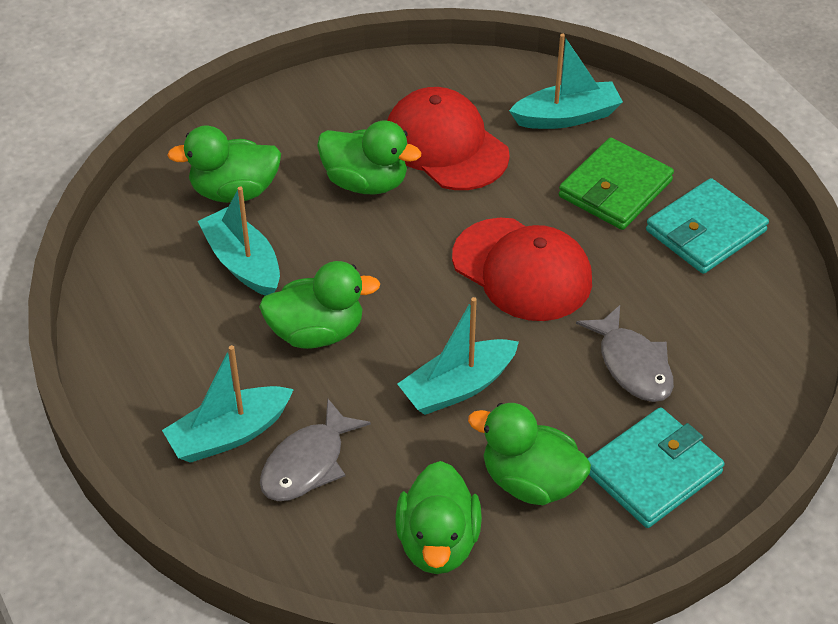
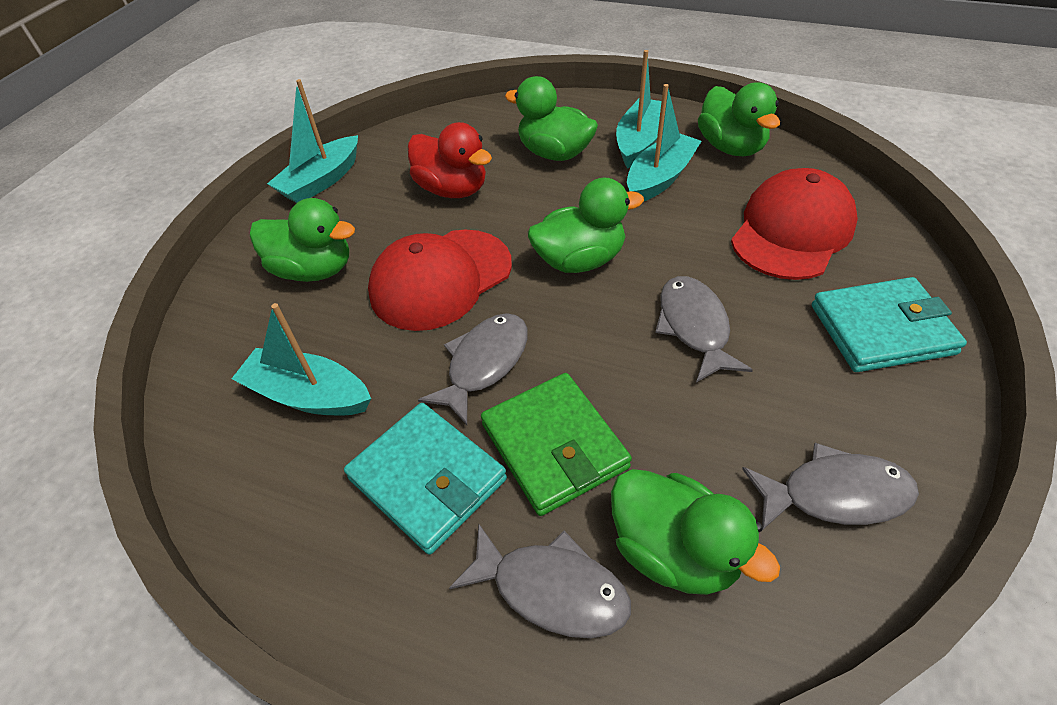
grey fish: 2 -> 4
red duck: 0 -> 1

